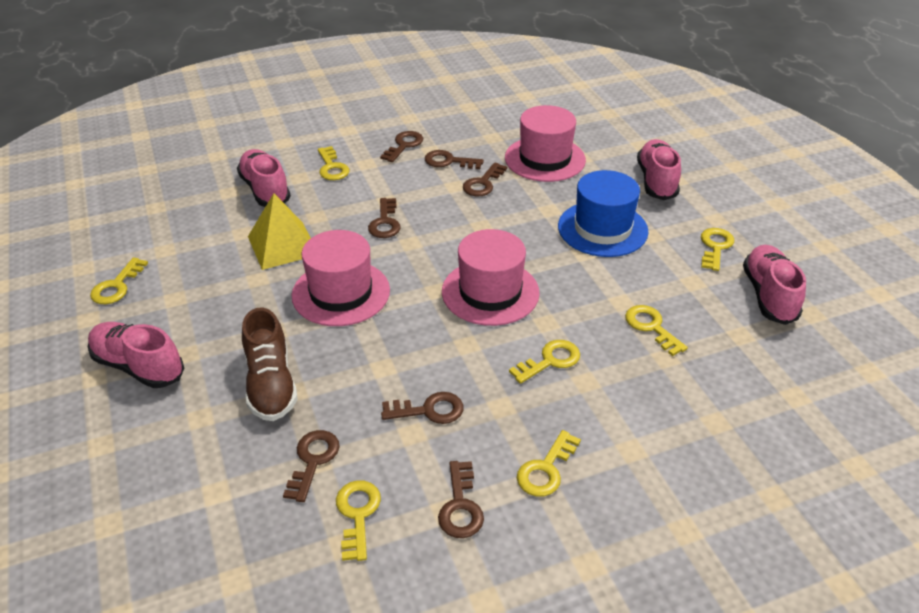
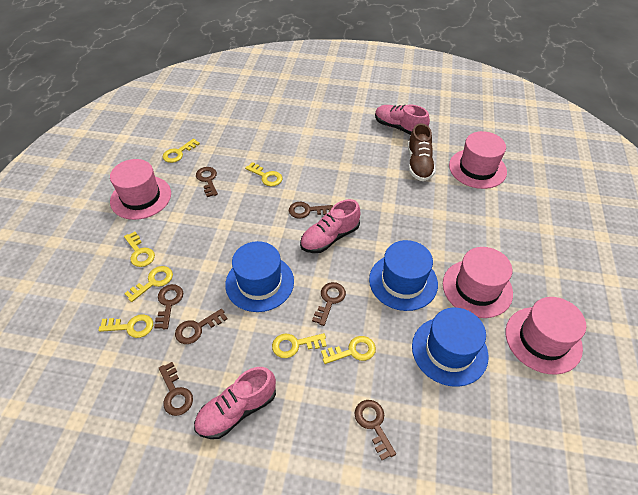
blue hat: 1 -> 3
pink hat: 3 -> 4
pink shoe: 4 -> 3
yellow pyramid: 1 -> 0

